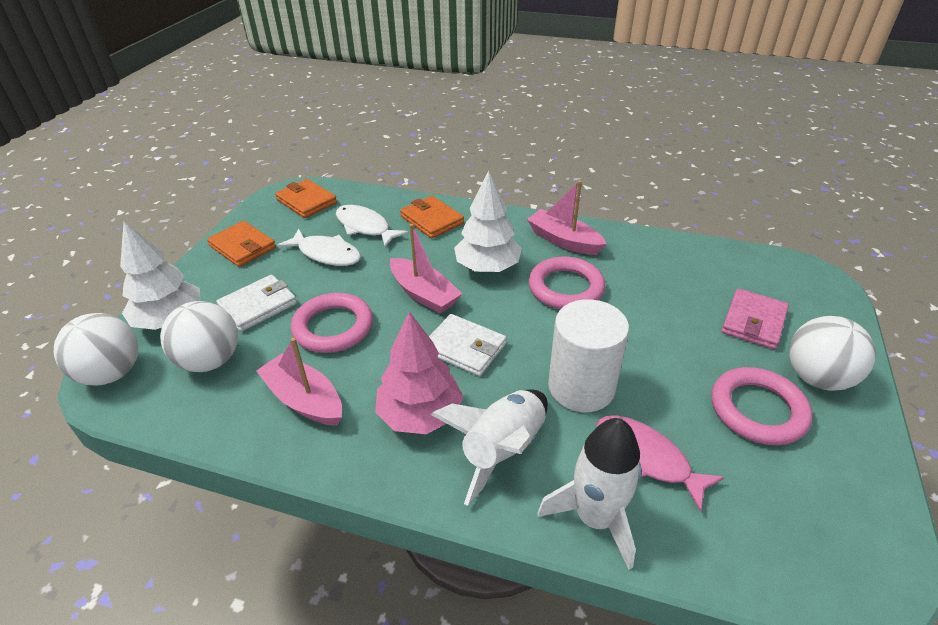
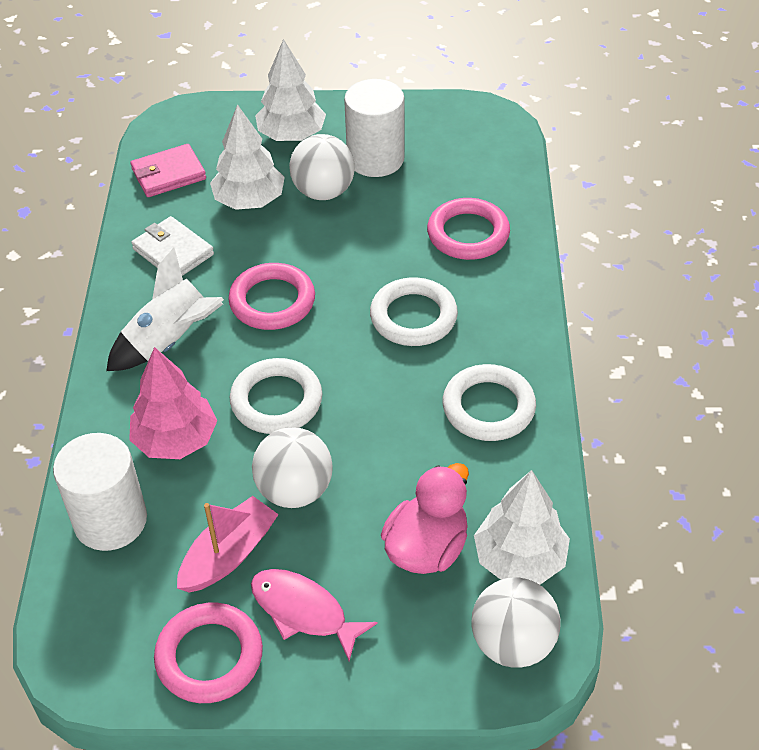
orange wallet: 3 -> 0
pink boat: 3 -> 1
pink duck: 0 -> 1
white cylinder: 1 -> 2
white fish: 2 -> 0
white ring: 0 -> 3
white rocket: 2 -> 1
white tree: 2 -> 3
white wallet: 2 -> 1

